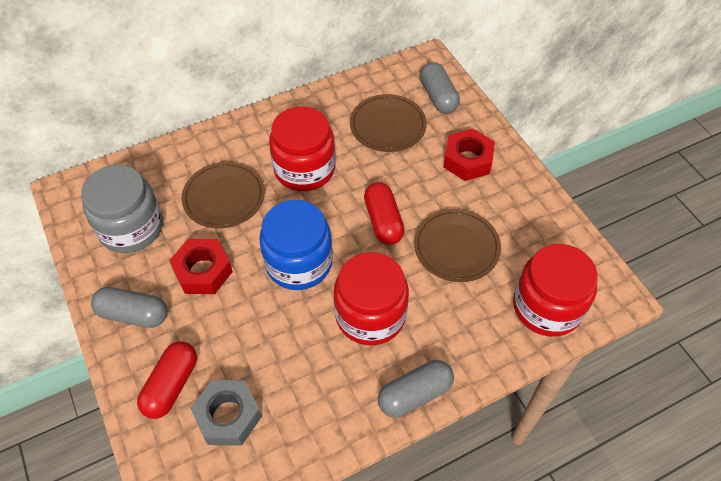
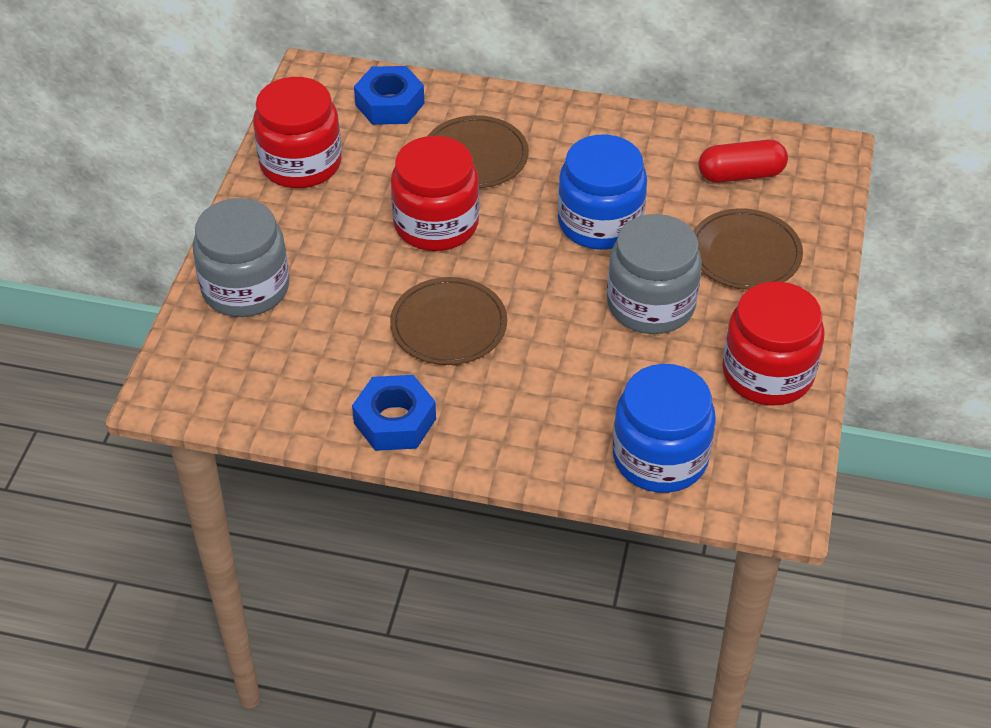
blue jar: 1 -> 2
blue nut: 0 -> 2
grey capsule: 3 -> 0
grey jar: 1 -> 2
grey nut: 1 -> 0
red capsule: 2 -> 1
red nut: 2 -> 0

